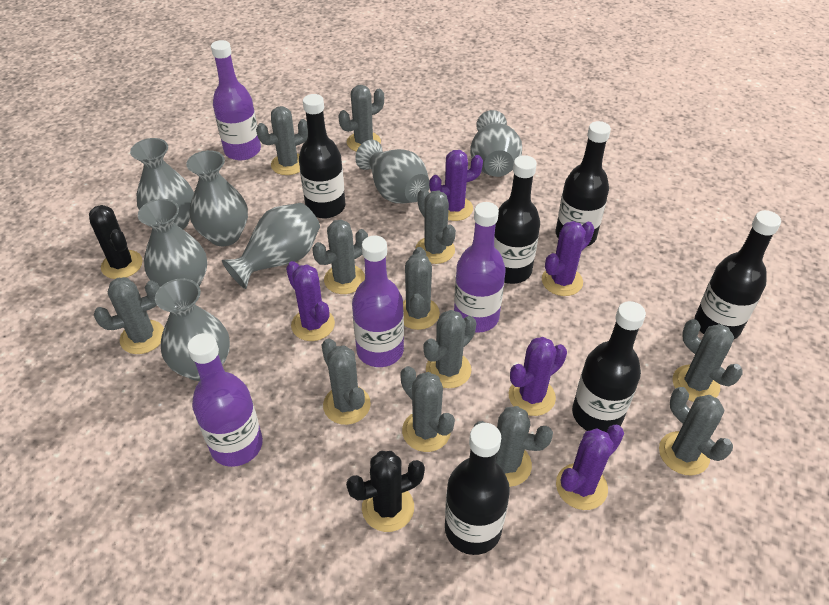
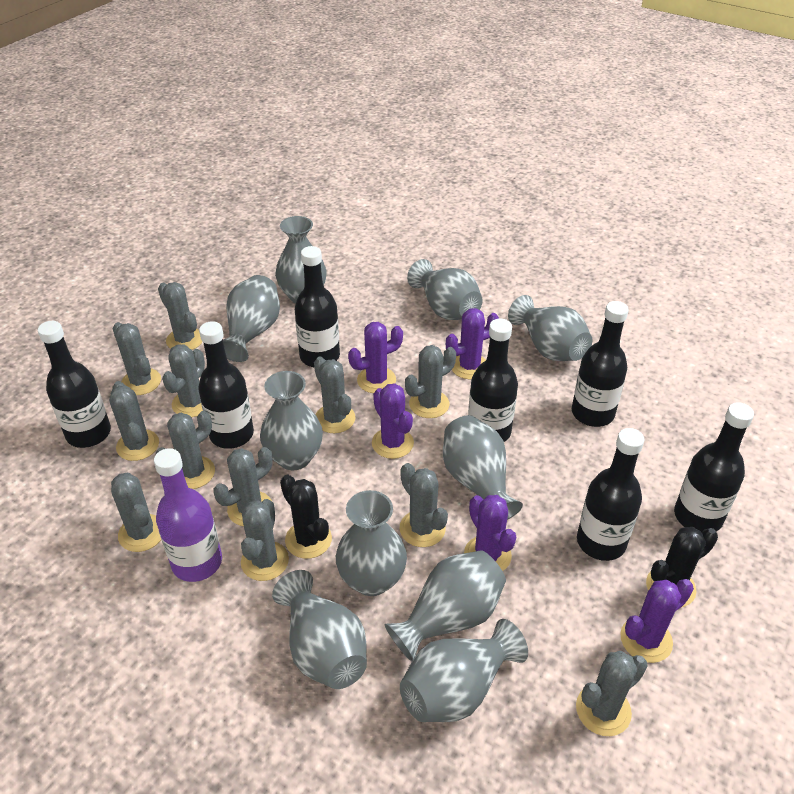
black bottle: 6 -> 7
grey vase: 7 -> 10
purple bottle: 4 -> 1

